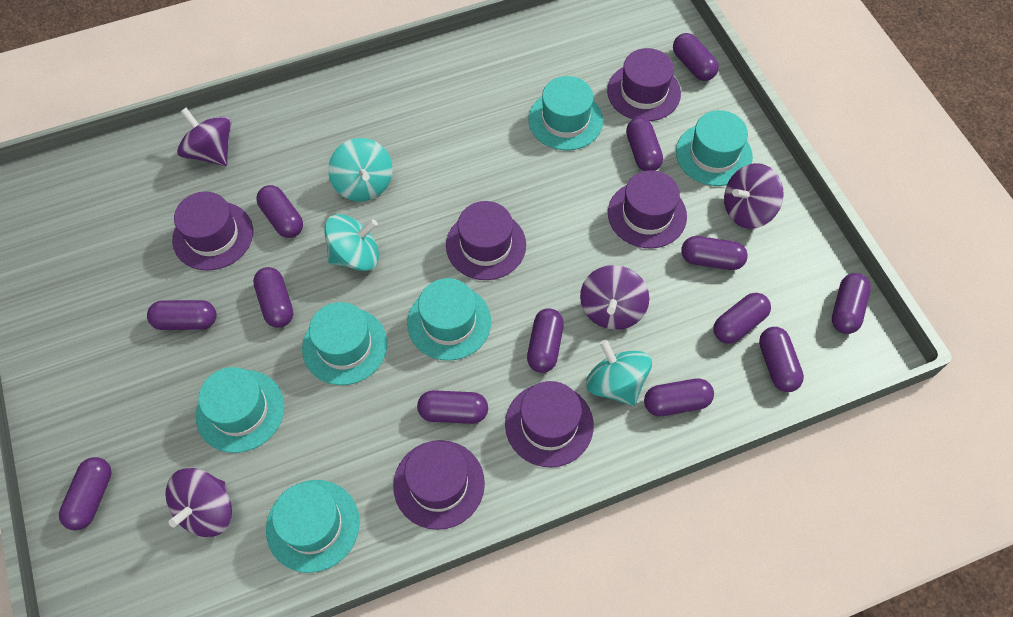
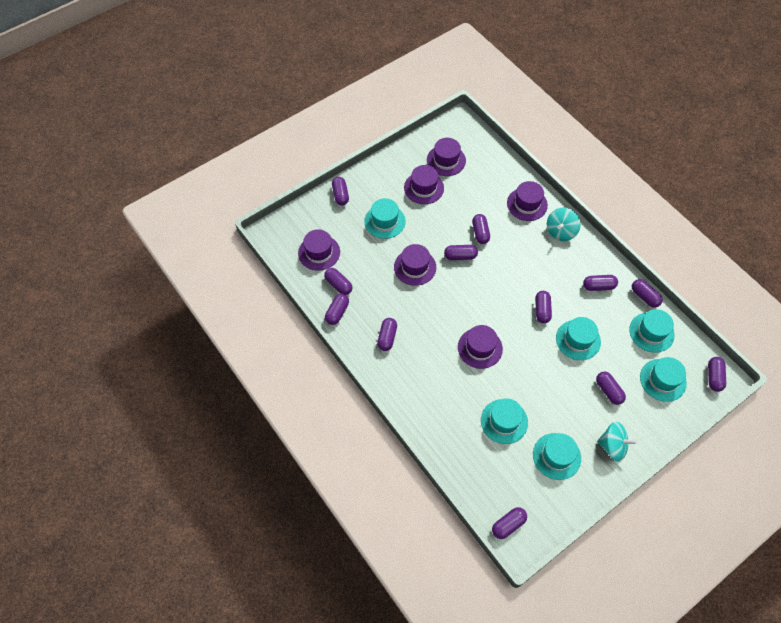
purple capsule: 13 -> 12
purple spinning top: 4 -> 0
turquoise spinning top: 3 -> 2

